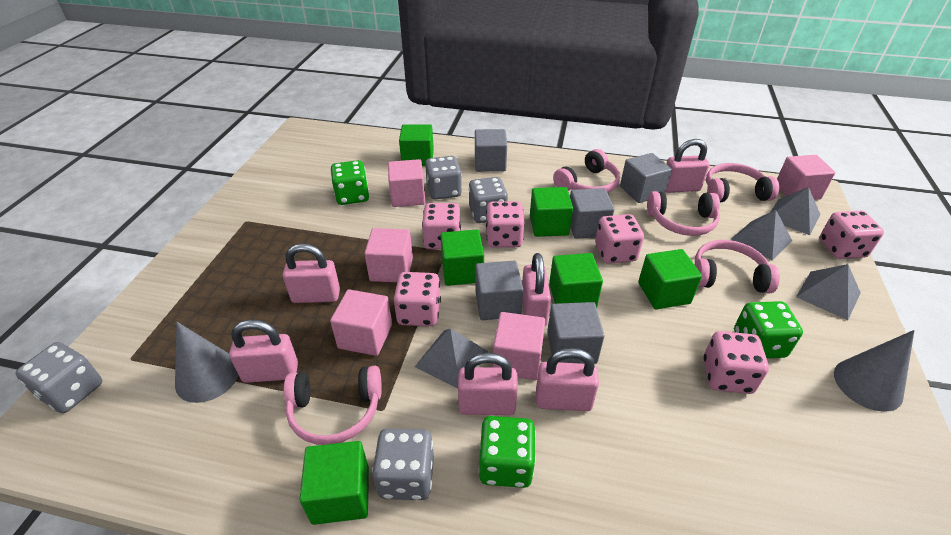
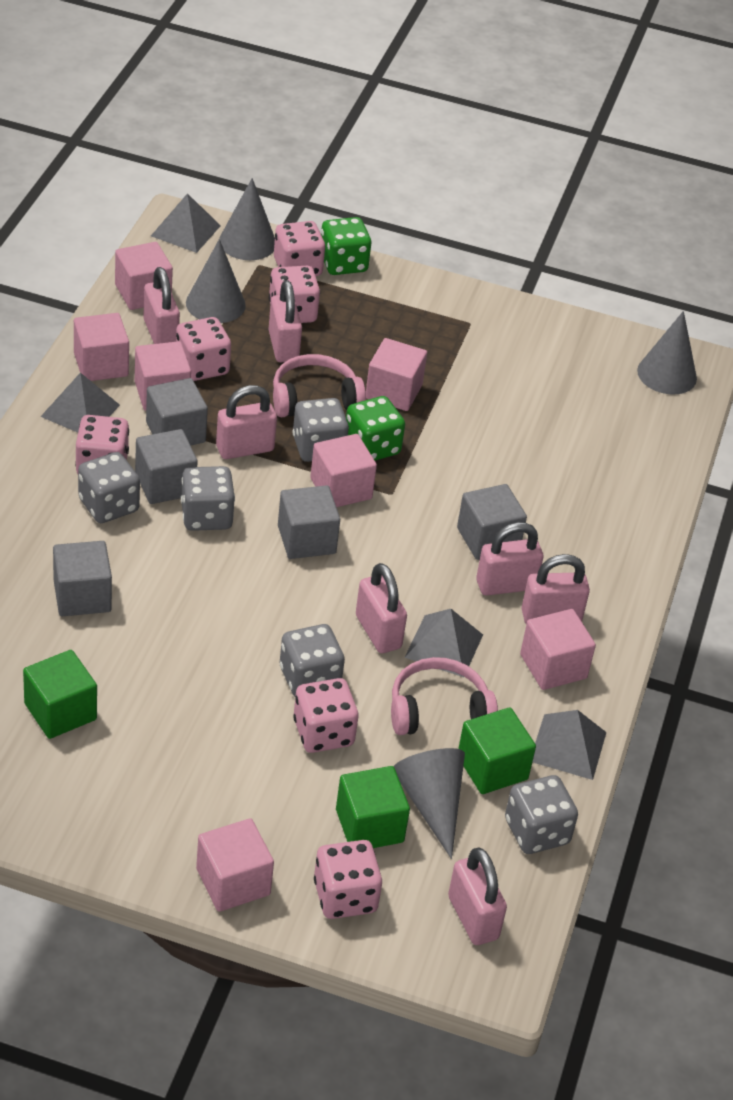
green cube: 6 -> 3
green dice: 3 -> 2
grey cone: 2 -> 4
grey dice: 4 -> 5
pink cube: 5 -> 7
pink headphones: 5 -> 2
pink padlock: 6 -> 7

